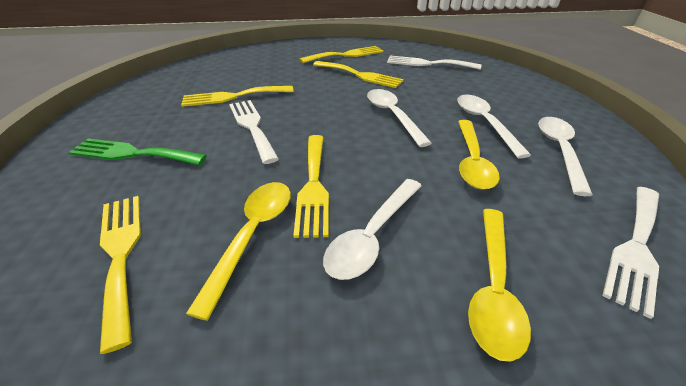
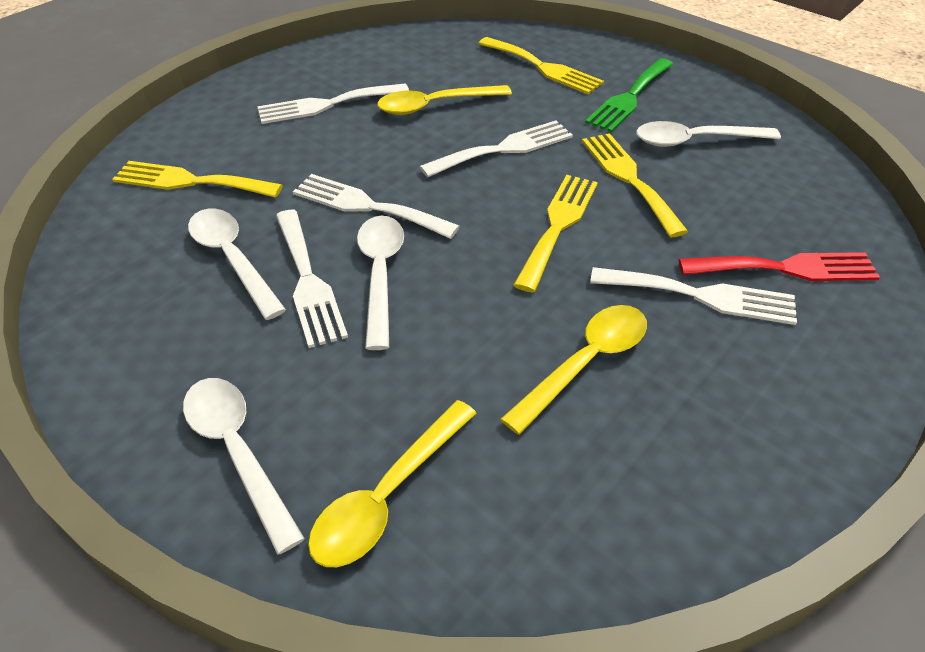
red fork: 0 -> 1
white fork: 3 -> 5
yellow fork: 5 -> 4

